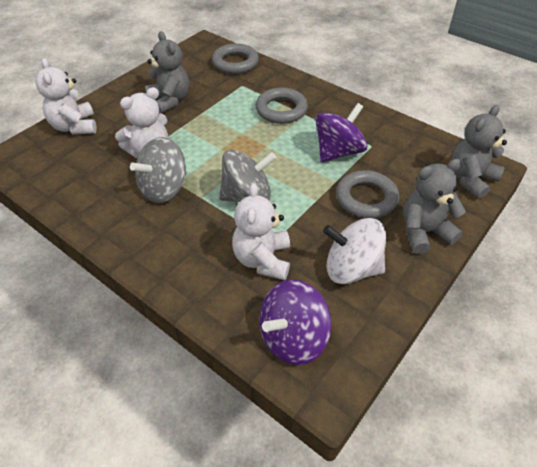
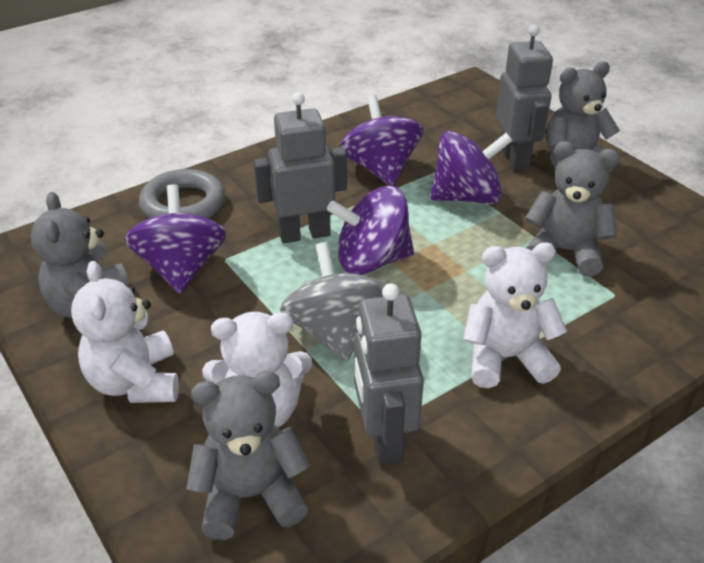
grey ring: 3 -> 1
grey robot: 0 -> 3
grey spinning top: 2 -> 1
grey teddy bear: 3 -> 4
purple spinning top: 2 -> 4
white spinning top: 1 -> 0

